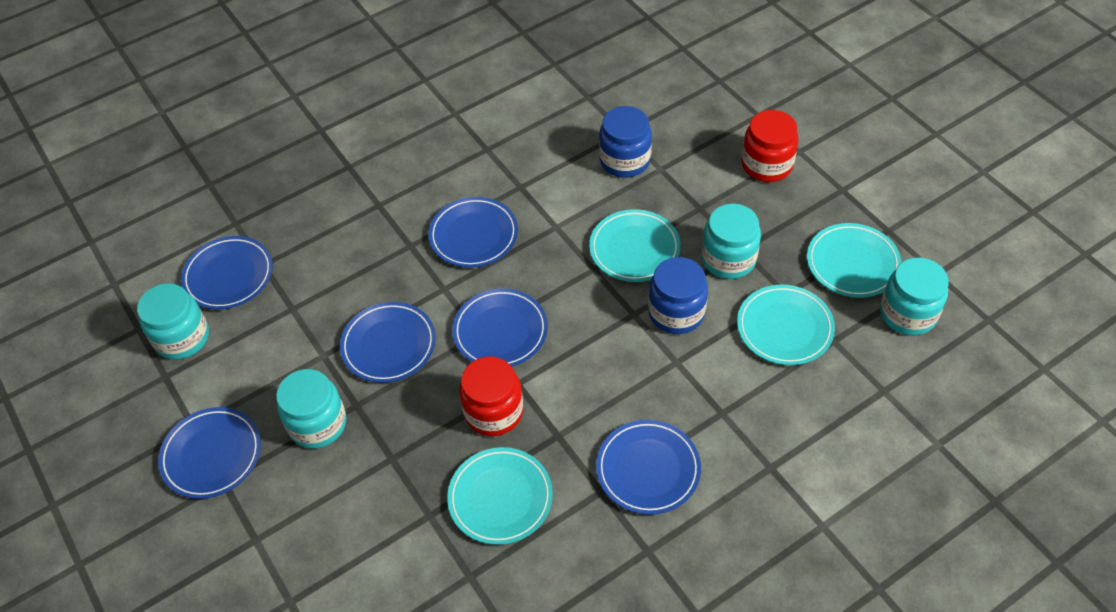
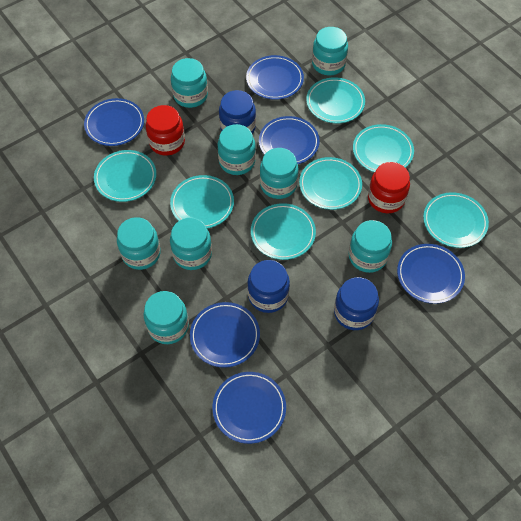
blue jar: 2 -> 3
turquoise jar: 4 -> 8
turquoise plate: 4 -> 7

